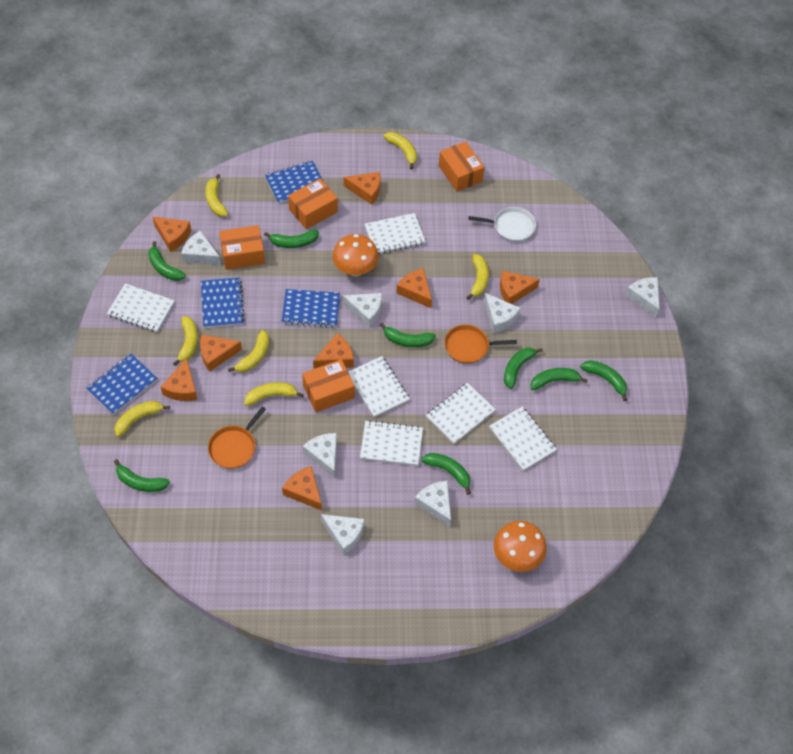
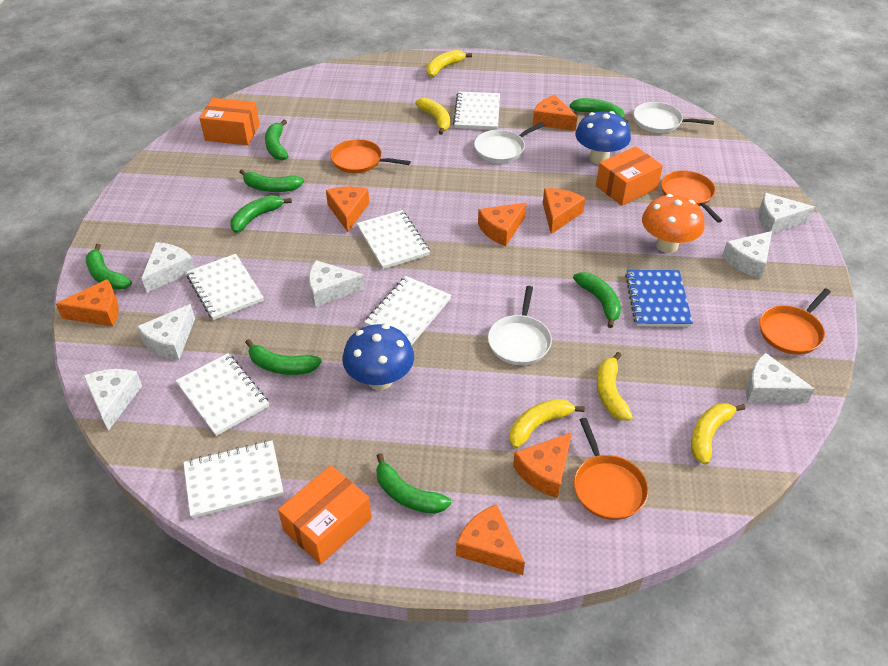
blue mushroom: 0 -> 2
blue notebook: 4 -> 1
orange box: 4 -> 3
orange cheese: 8 -> 7
orange mushroom: 2 -> 1
orange pan: 2 -> 4
white pan: 1 -> 3
yellow banana: 7 -> 5

